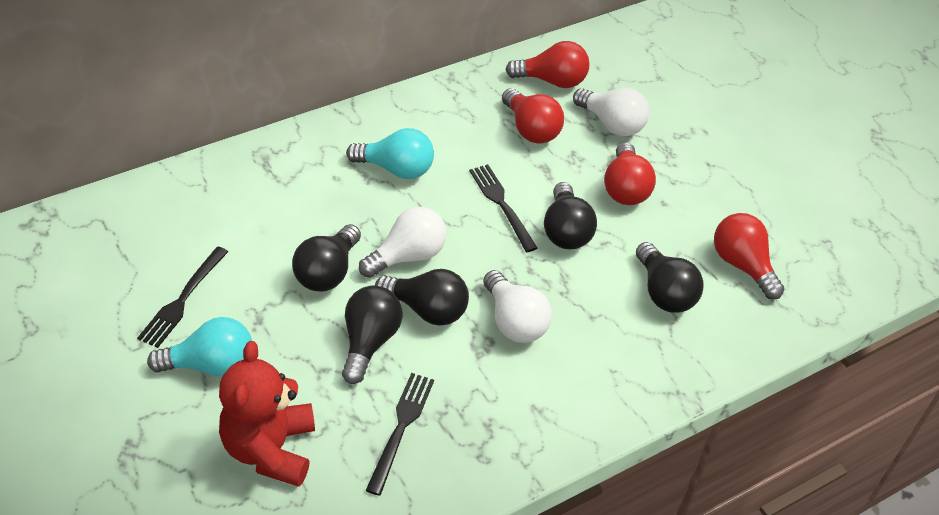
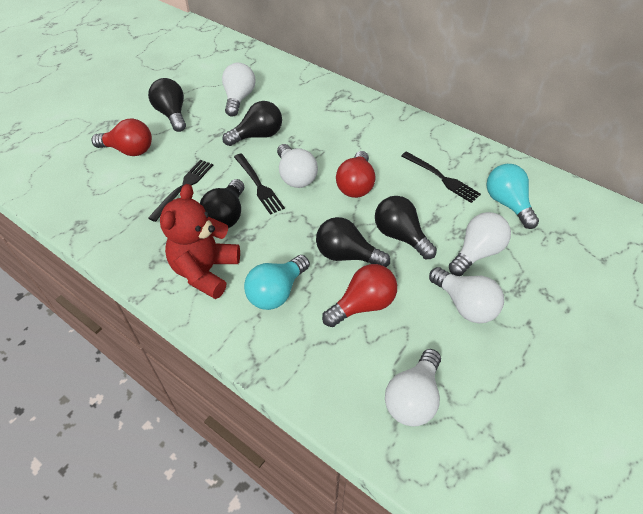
red light bulb: 4 -> 3
white light bulb: 3 -> 5

